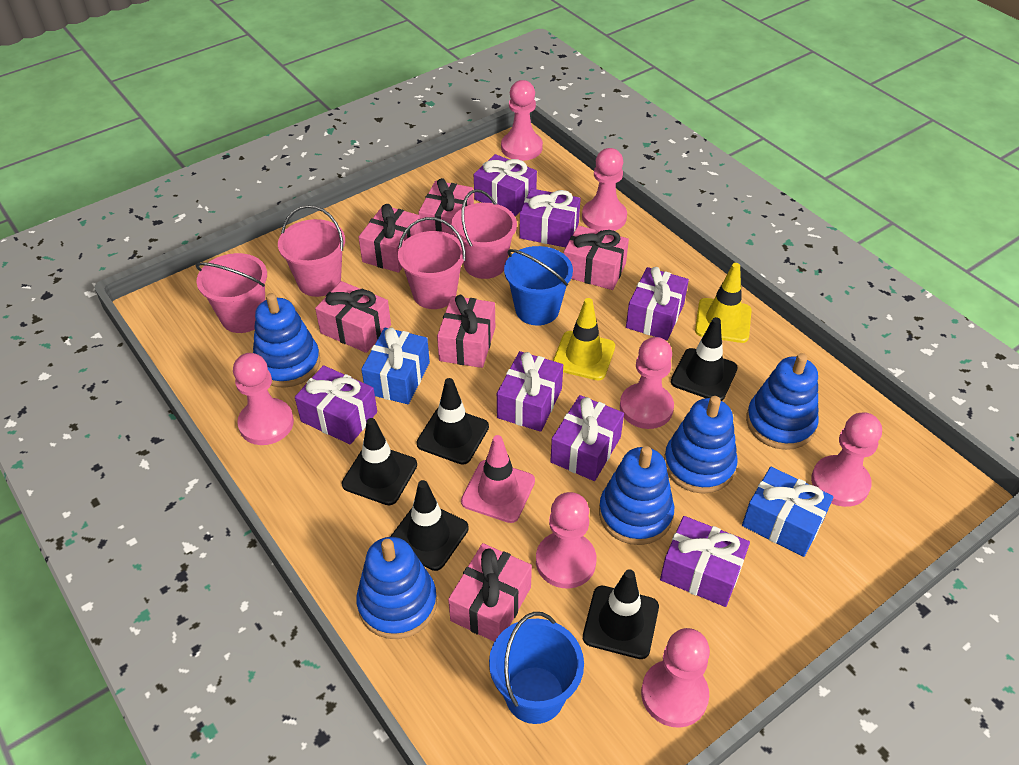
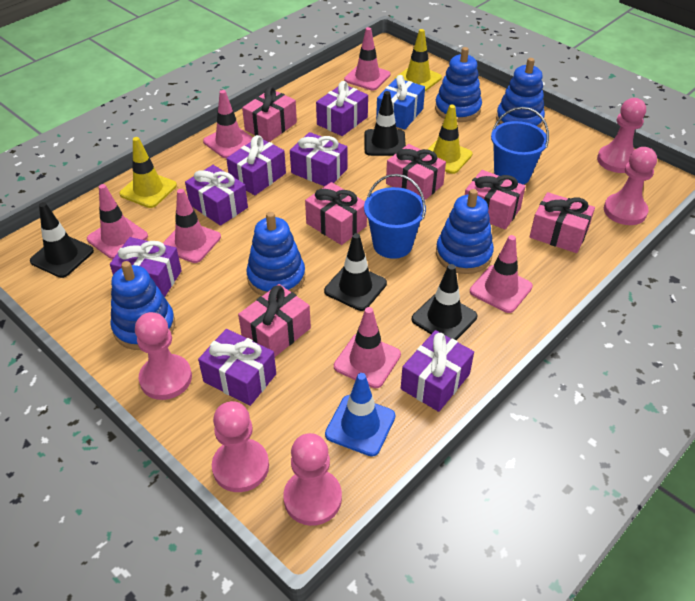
black traffic cone: 5 -> 4
blue gift: 2 -> 1
blue traffic cone: 0 -> 1
pink bucket: 4 -> 0
pink pawn: 7 -> 5
pink traffic cone: 1 -> 6
yellow traffic cone: 2 -> 3

